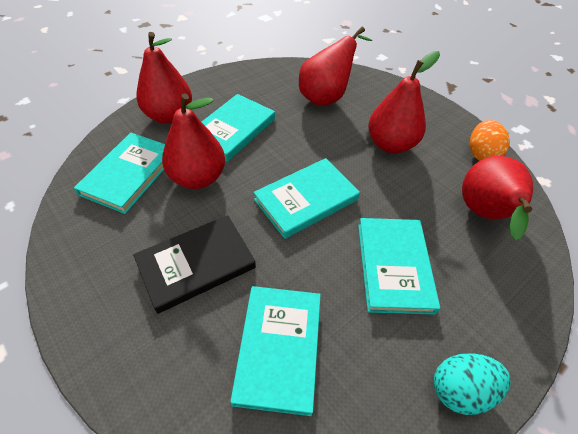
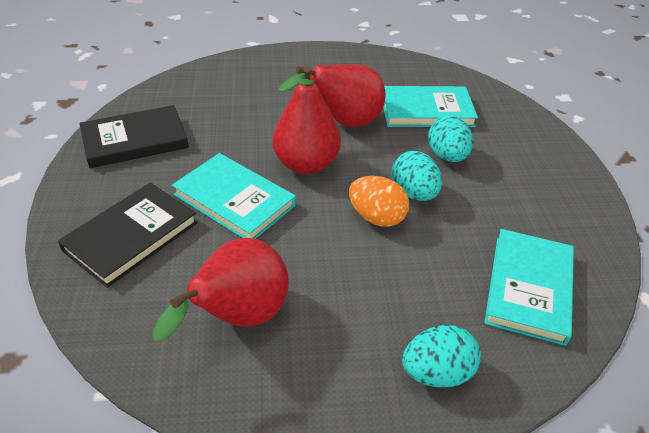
black book: 1 -> 2
red pear: 5 -> 3
turquoise book: 5 -> 3
turquoise egg: 1 -> 3

